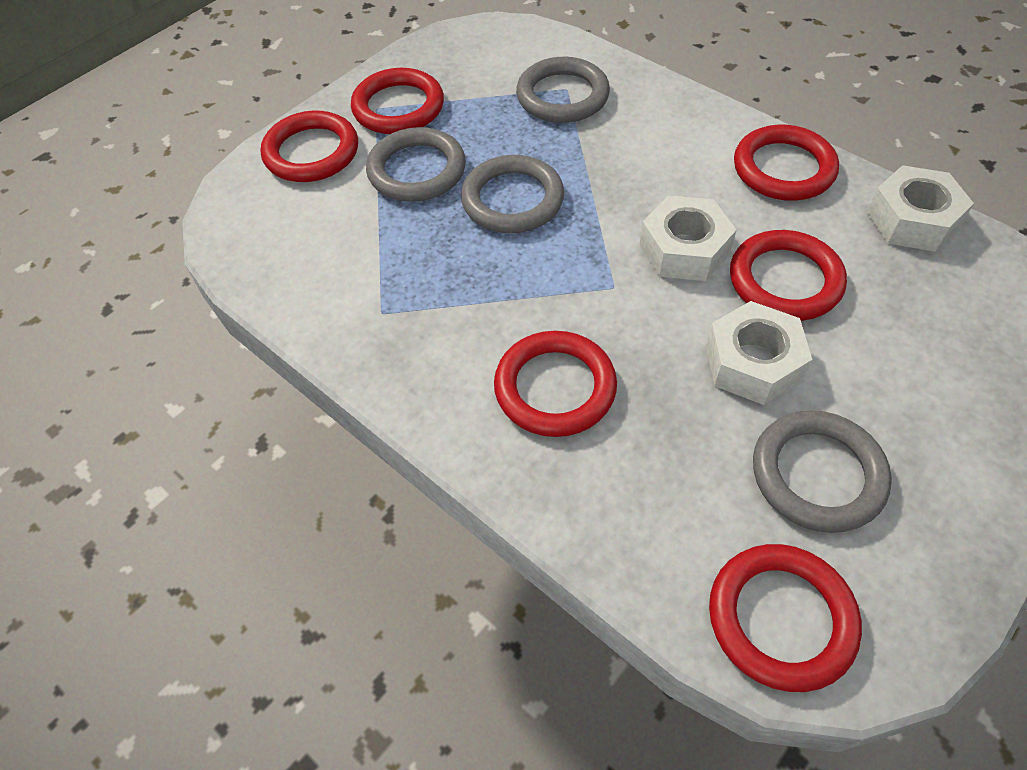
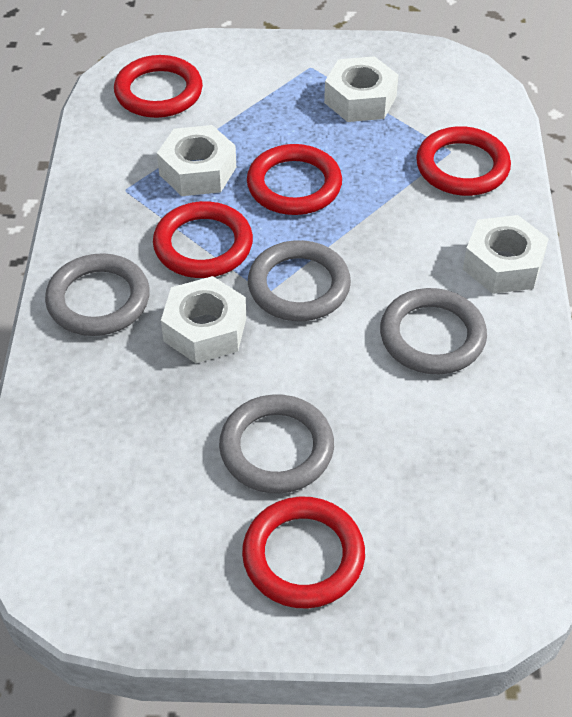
red ring: 6 -> 5
white nut: 3 -> 4

